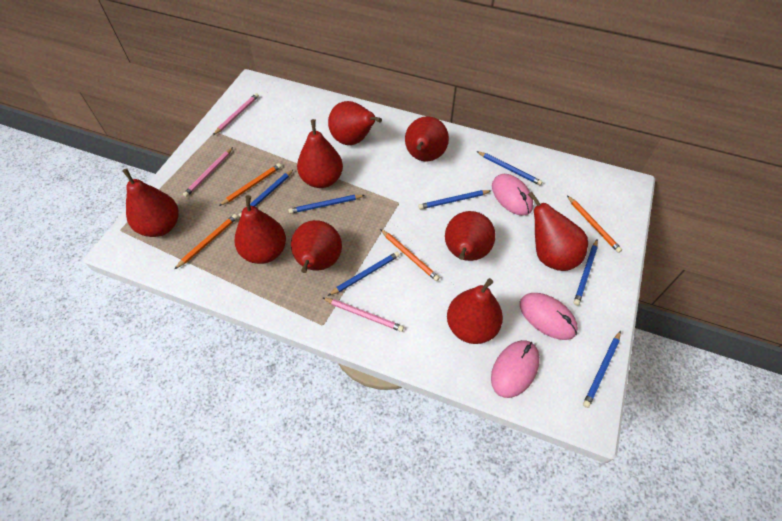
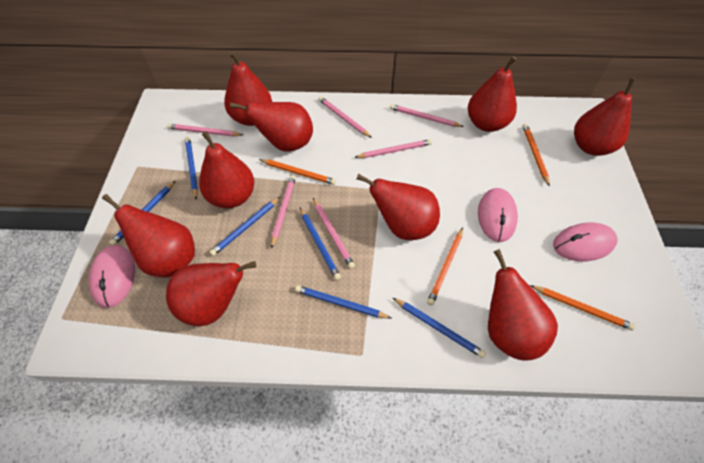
blue pencil: 7 -> 6
pink pencil: 3 -> 6

